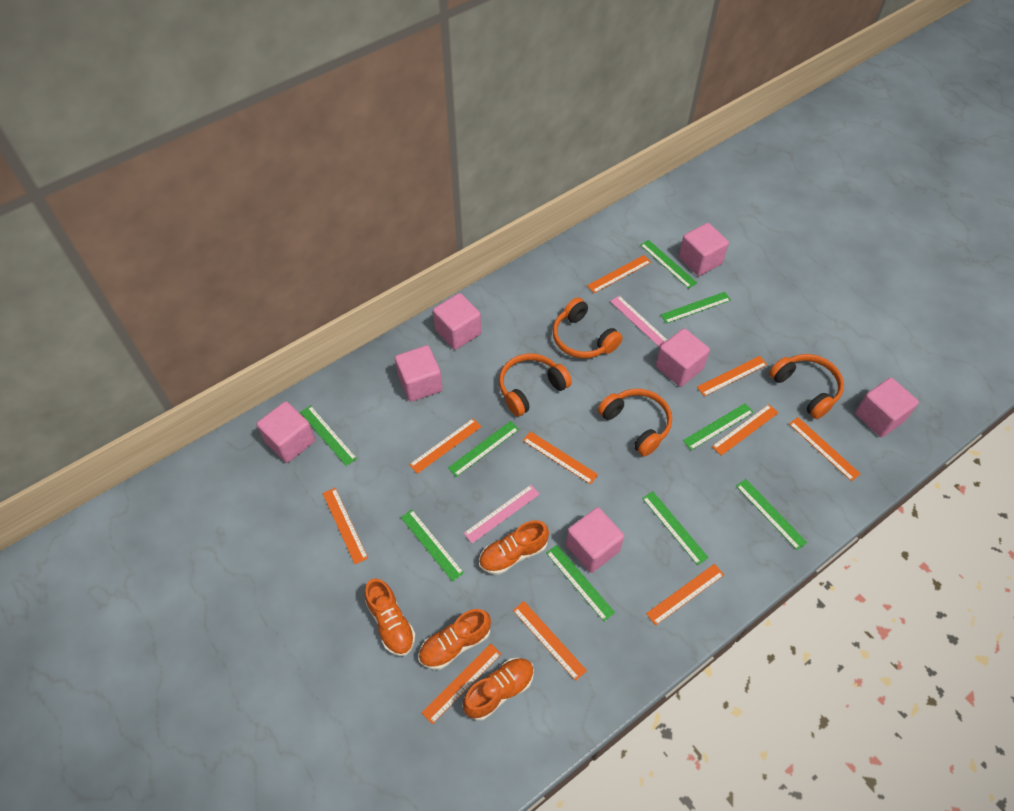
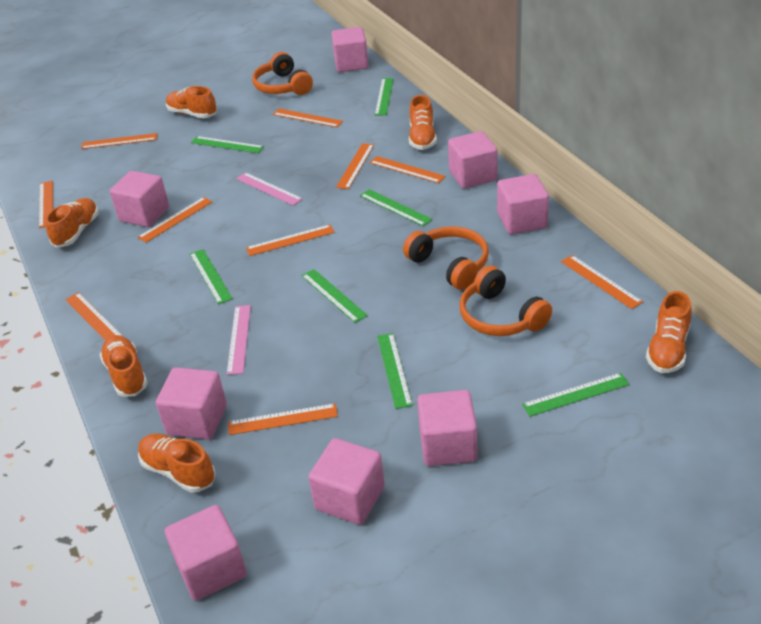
green ruler: 9 -> 7
orange headphones: 4 -> 3
orange shoe: 4 -> 6
pink cube: 7 -> 8

